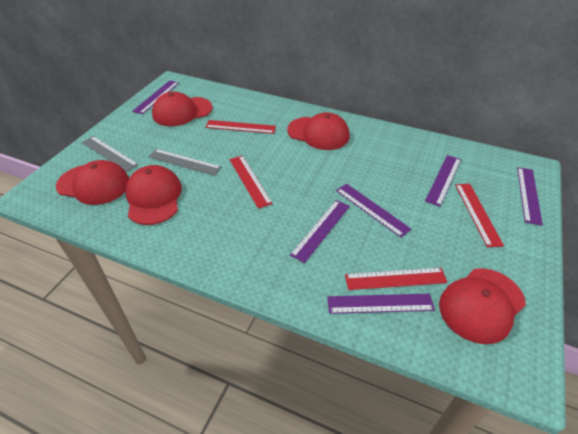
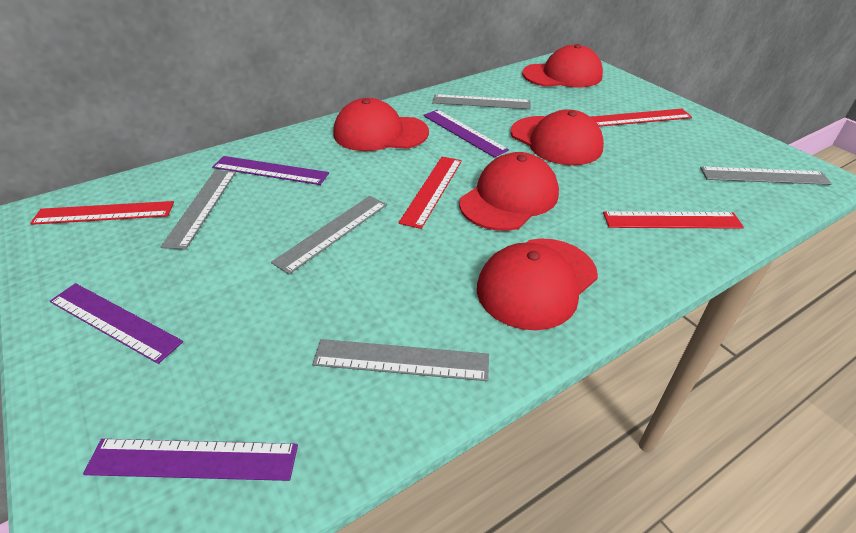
grey ruler: 2 -> 5
purple ruler: 6 -> 4

